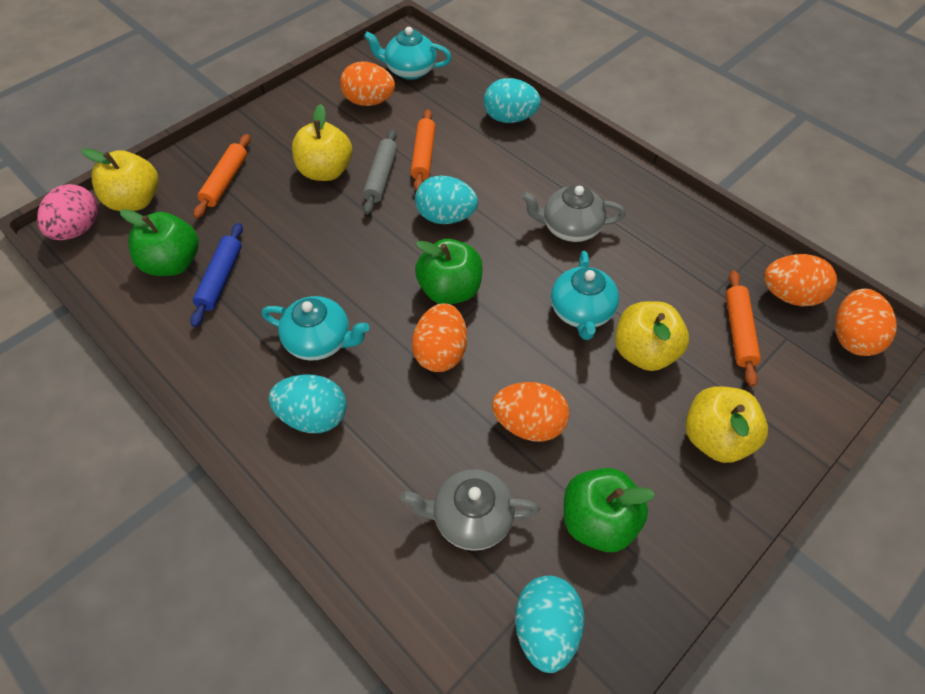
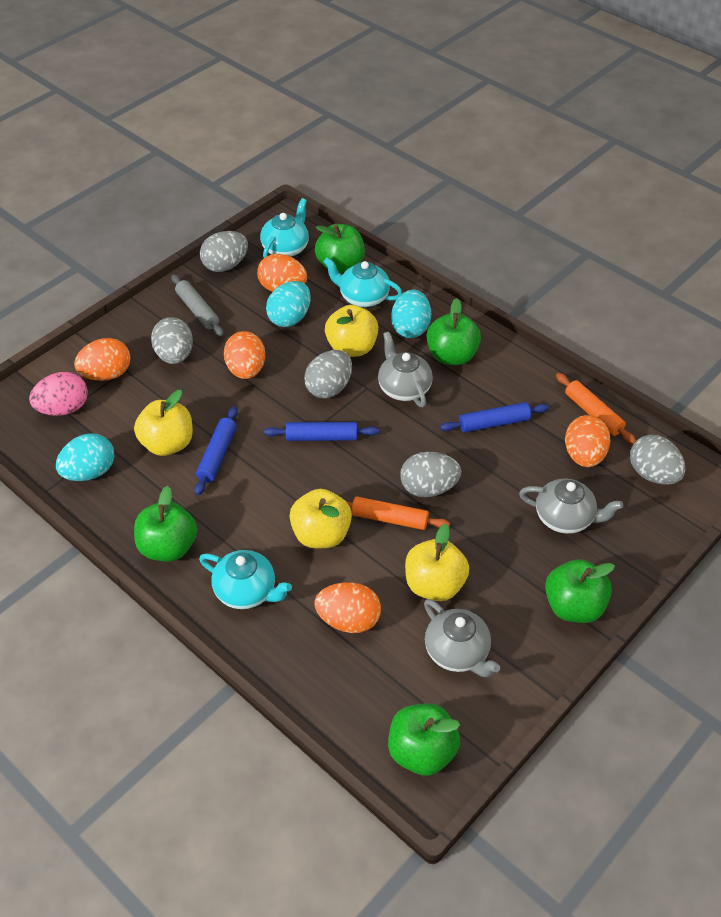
blue rolling pin: 1 -> 3
green apple: 3 -> 5
grey egg: 0 -> 5
grey teapot: 2 -> 3
orange rolling pin: 3 -> 2
turquoise egg: 4 -> 3

